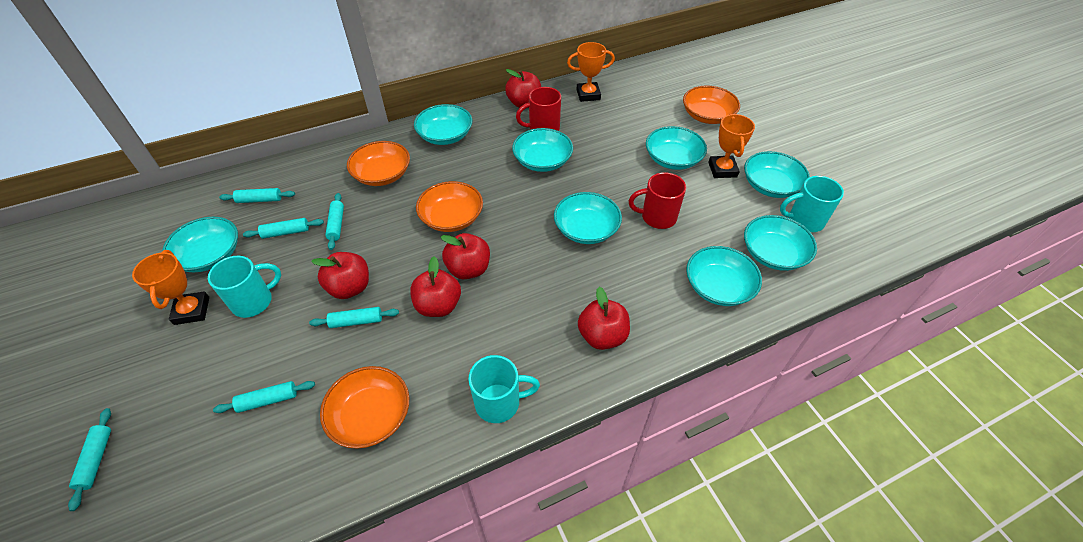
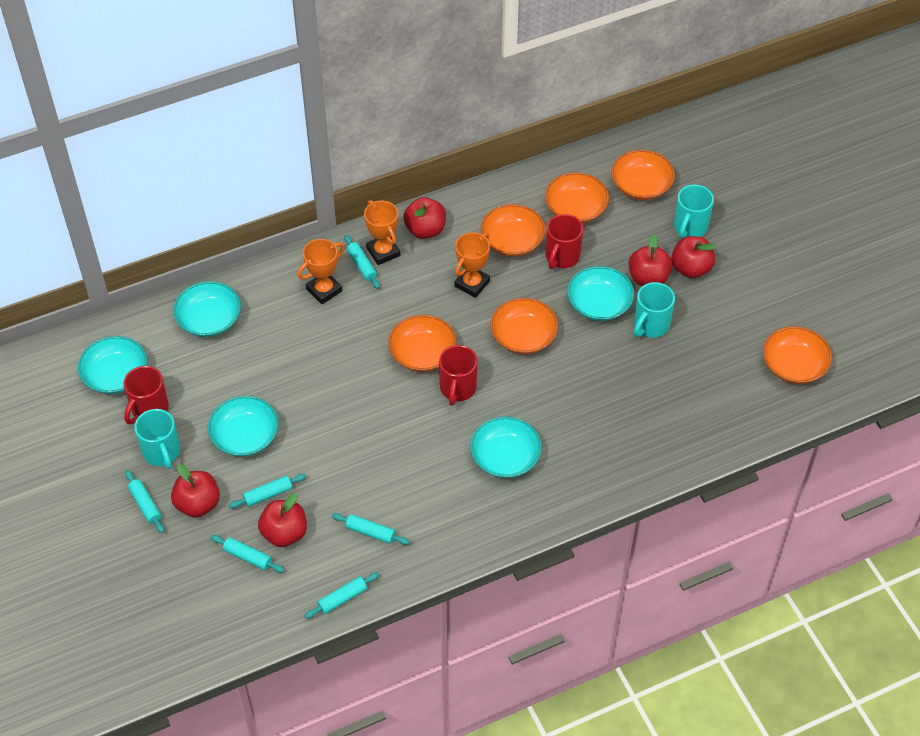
orange bowl: 4 -> 6
red mug: 2 -> 3
turquoise bowl: 8 -> 5

